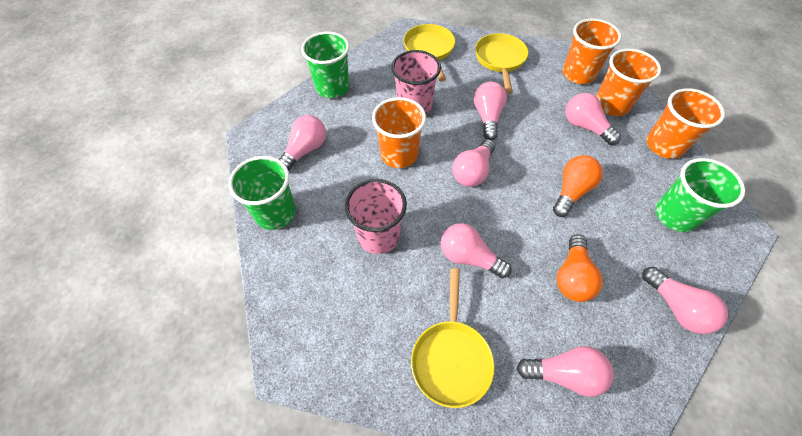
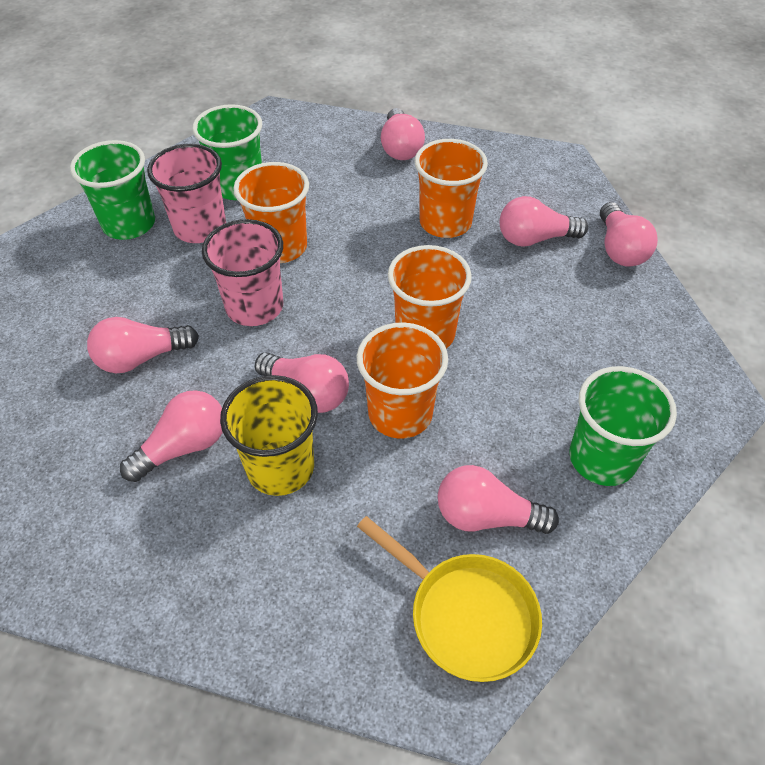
orange light bulb: 2 -> 0
yellow cup: 0 -> 1
yellow pan: 3 -> 1

